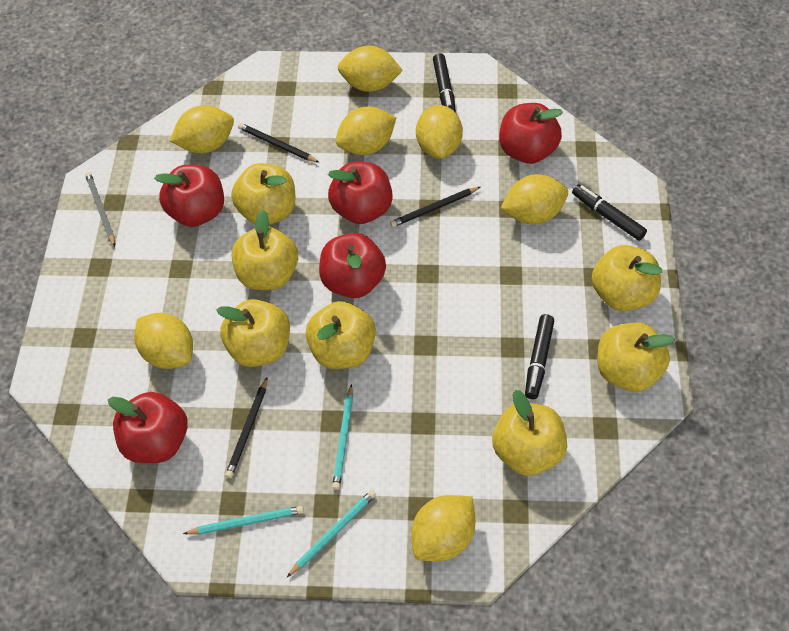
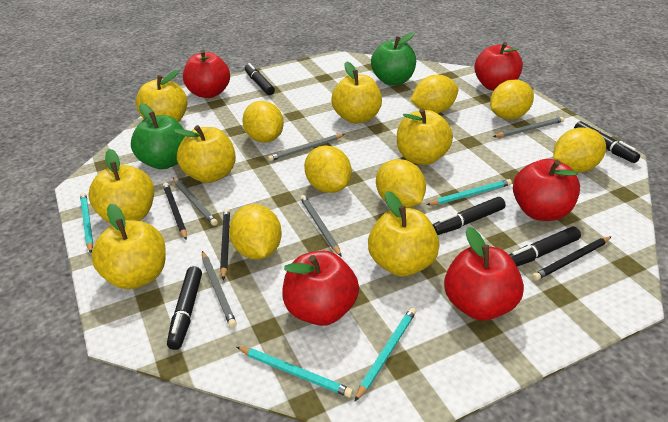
black marker: 3 -> 5
green apple: 0 -> 2
grey pencil: 1 -> 5
turquoise pencil: 3 -> 4

